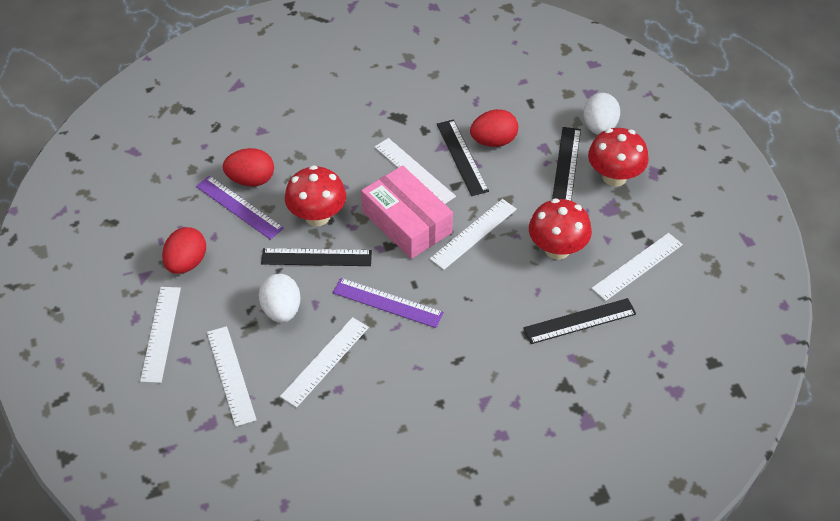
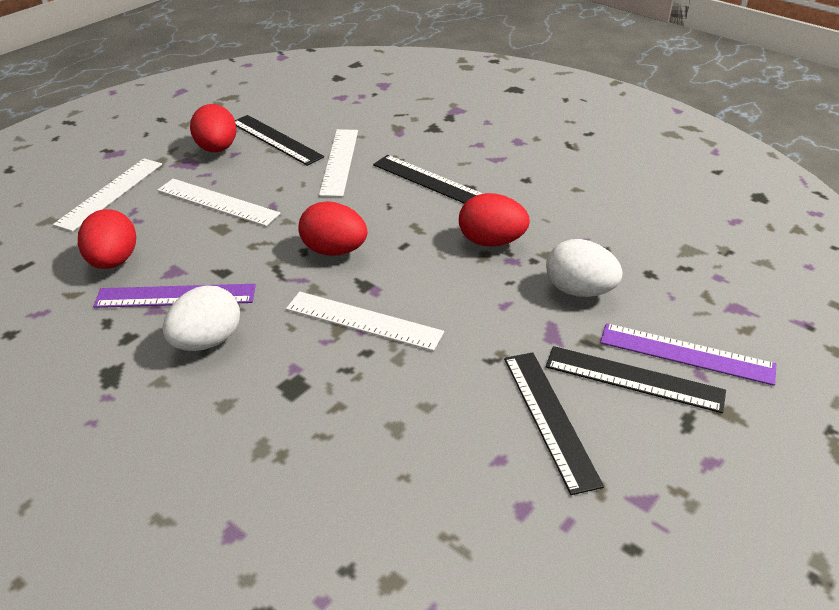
pink box: 1 -> 0
red egg: 3 -> 4
red mushroom: 3 -> 0
white ruler: 6 -> 4

